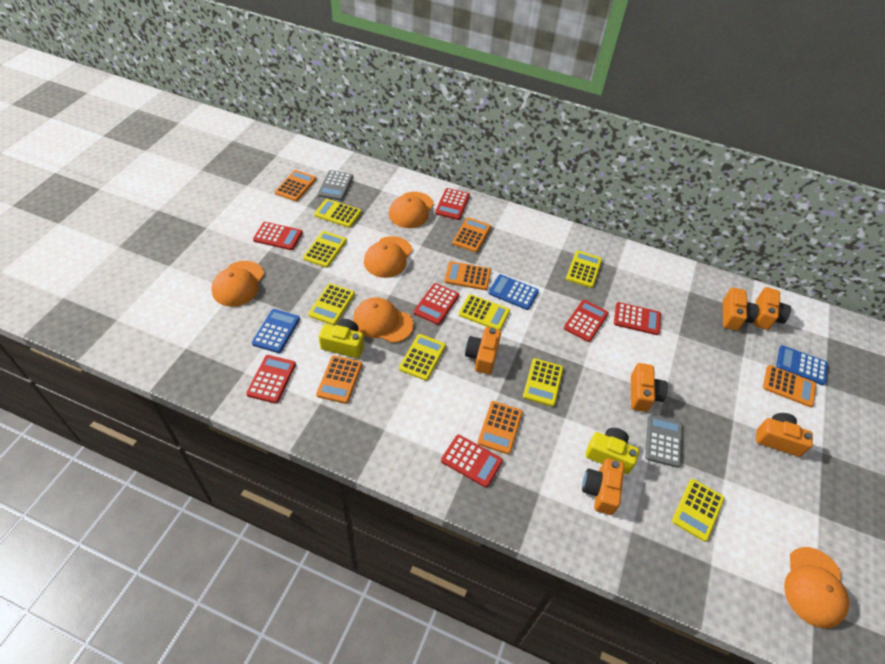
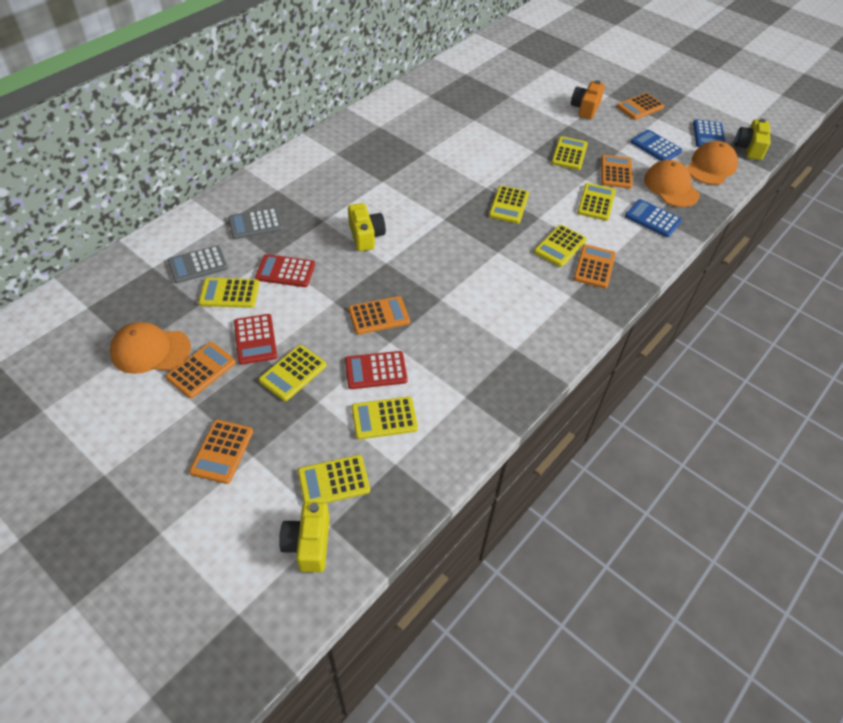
orange camera: 6 -> 1
orange cap: 5 -> 3
red calculator: 7 -> 3
yellow camera: 2 -> 3

